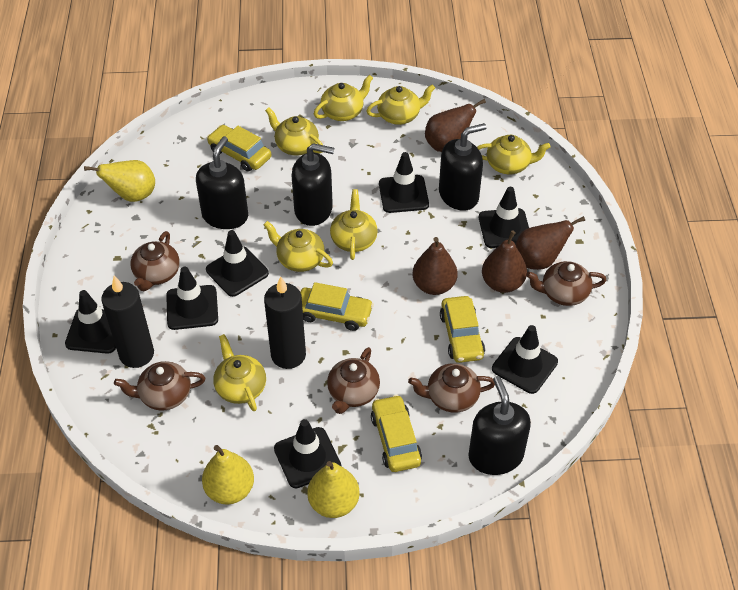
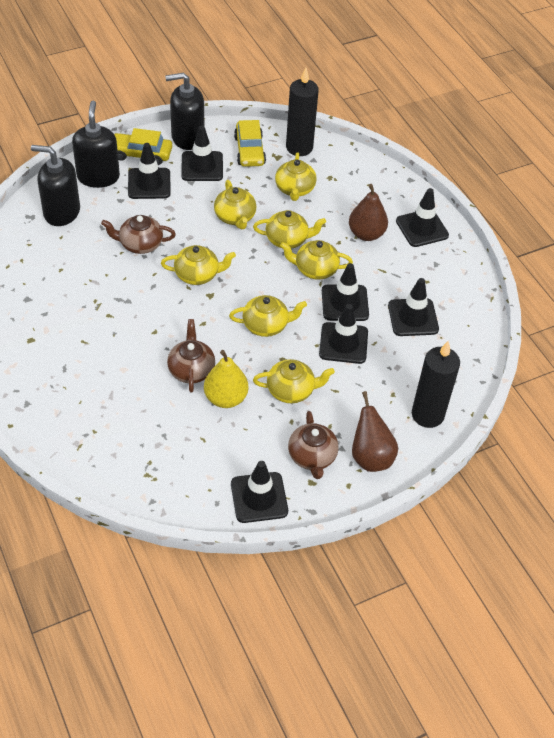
black soap dispenser: 4 -> 3
brown pear: 4 -> 2
brown teapot: 5 -> 3
yellow car: 4 -> 2
yellow pear: 3 -> 1

